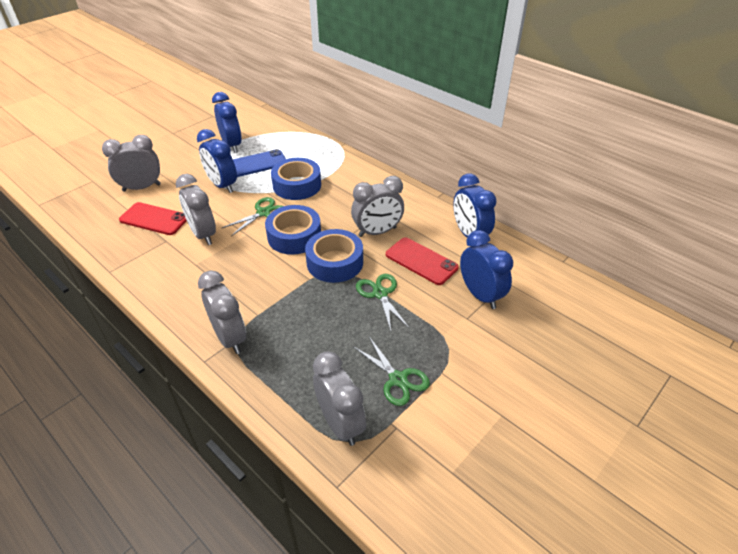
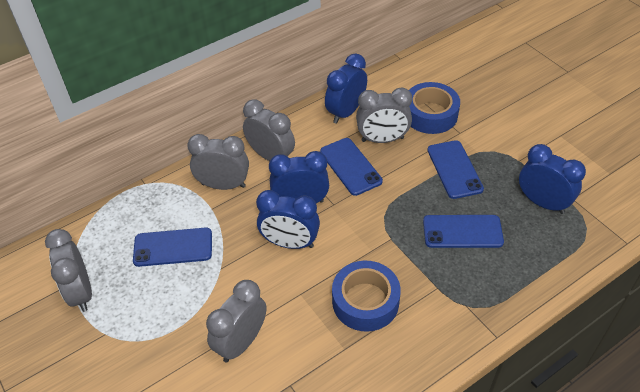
blue phone: 1 -> 4
blue tape: 3 -> 2
green scissors: 3 -> 0
red phone: 2 -> 0

